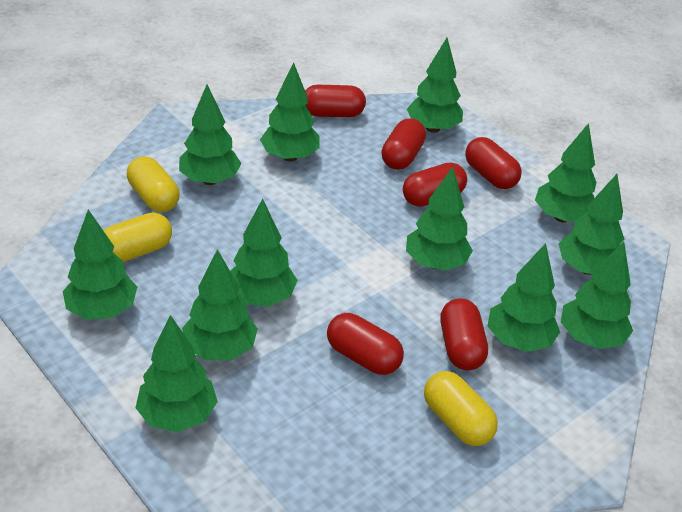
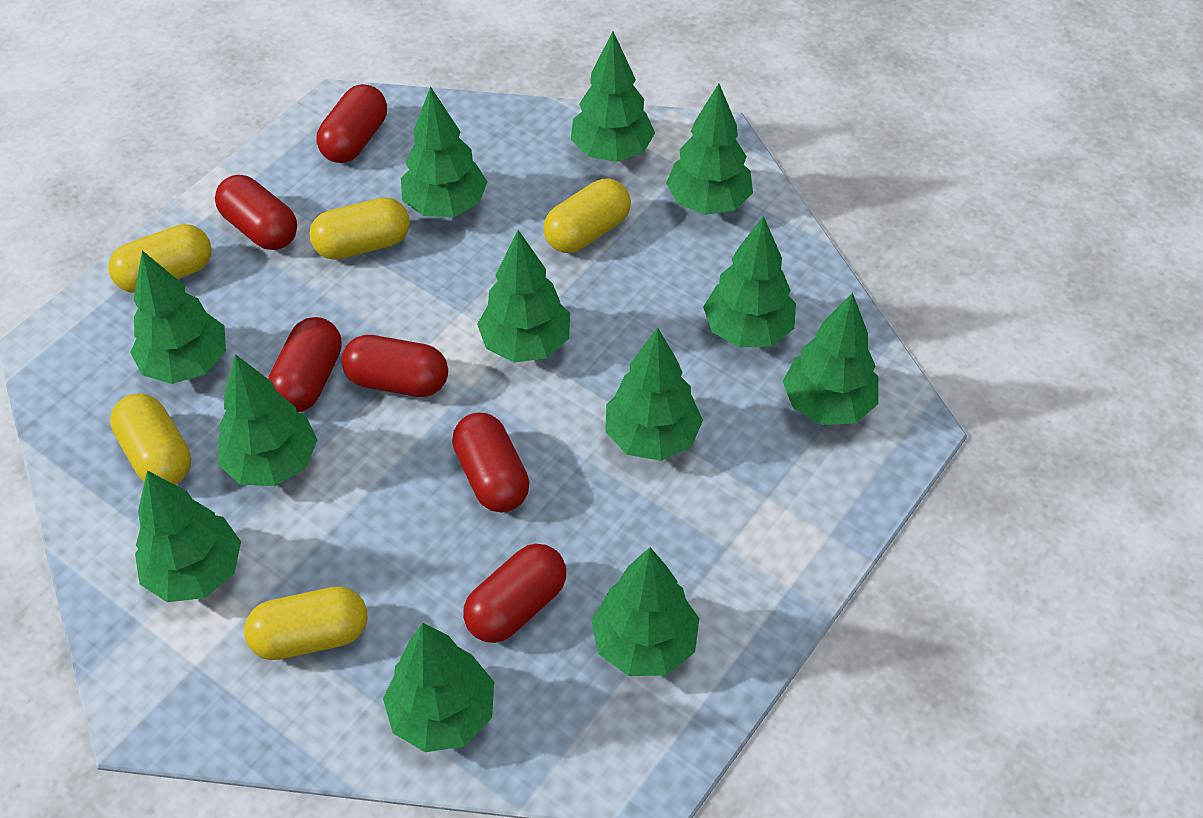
yellow capsule: 3 -> 5

